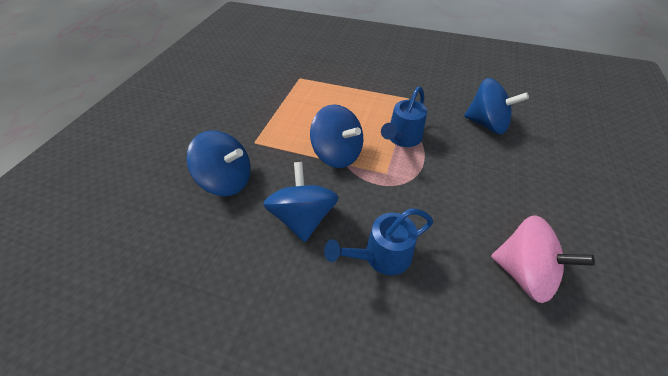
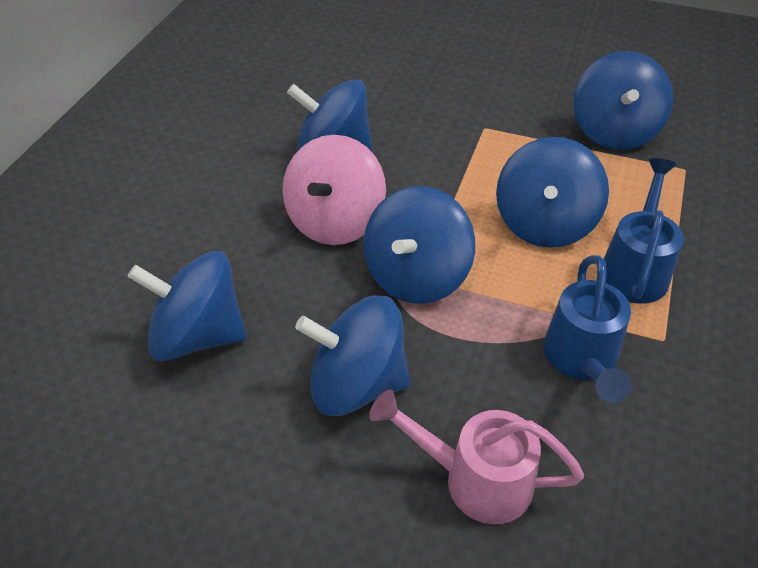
blue spinning top: 4 -> 6
pink watering can: 0 -> 1

